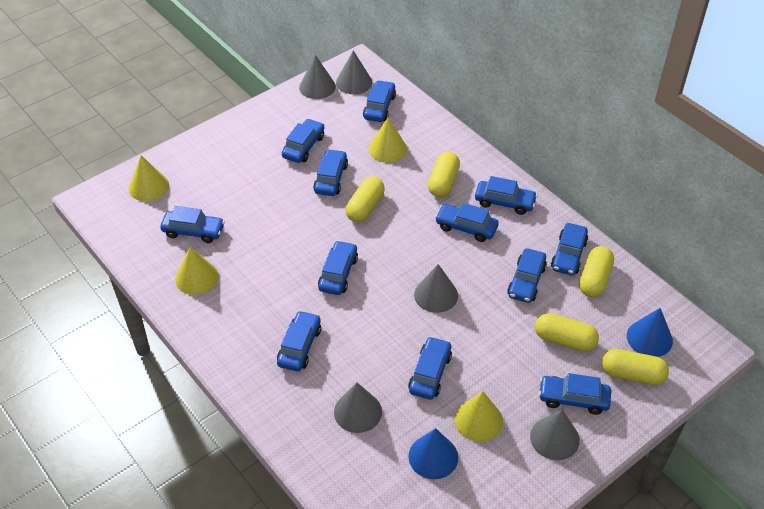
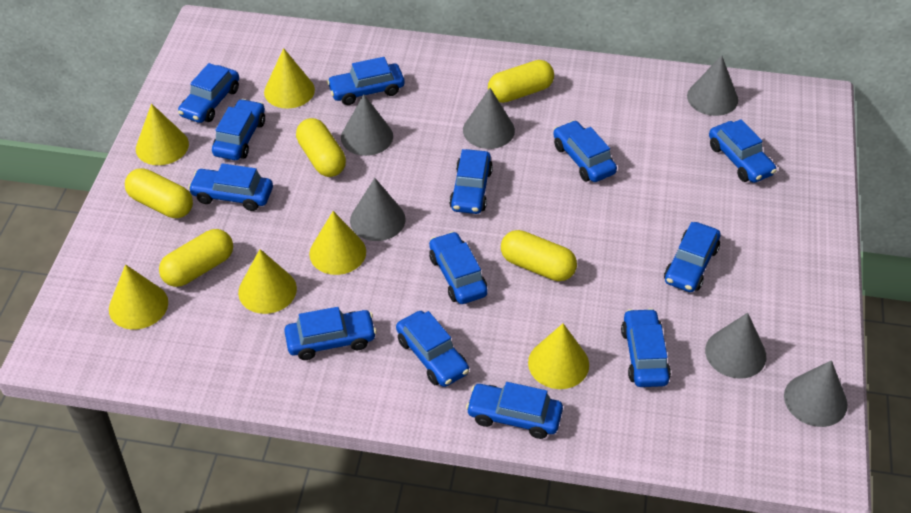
blue car: 12 -> 13
blue cone: 2 -> 0
grey cone: 5 -> 6
yellow cone: 4 -> 6

